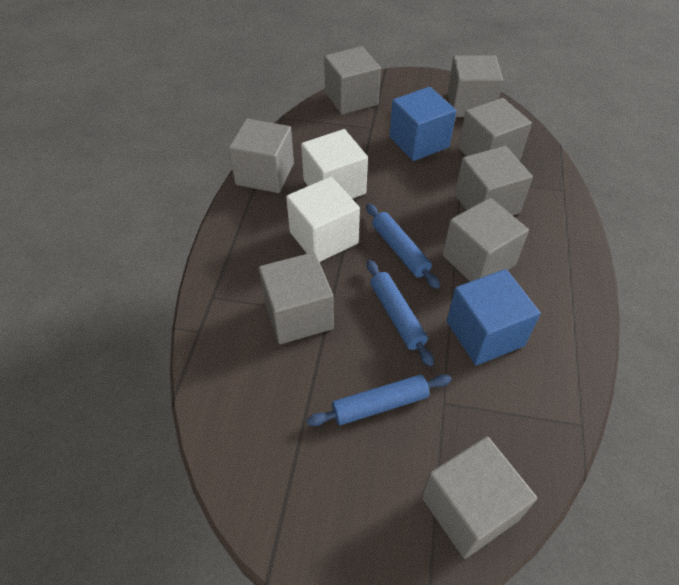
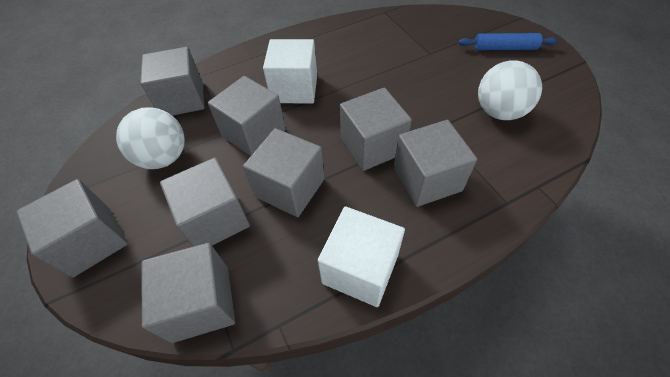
blue cube: 2 -> 0
blue rolling pin: 3 -> 1
white ball: 0 -> 2

